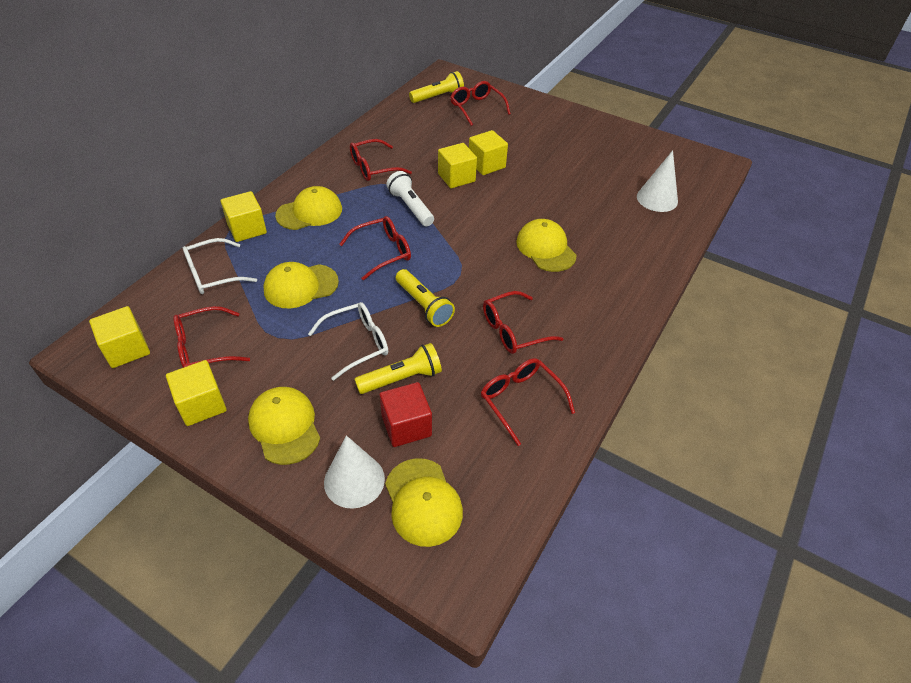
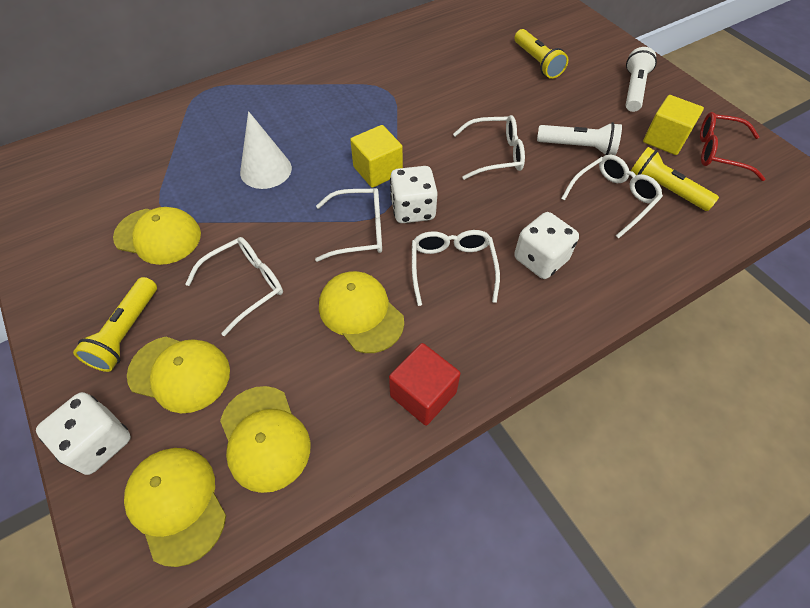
red glasses: 6 -> 1
white cone: 2 -> 1
white dice: 0 -> 3
white flashlight: 1 -> 2
white glasses: 2 -> 5
yellow cube: 5 -> 2

